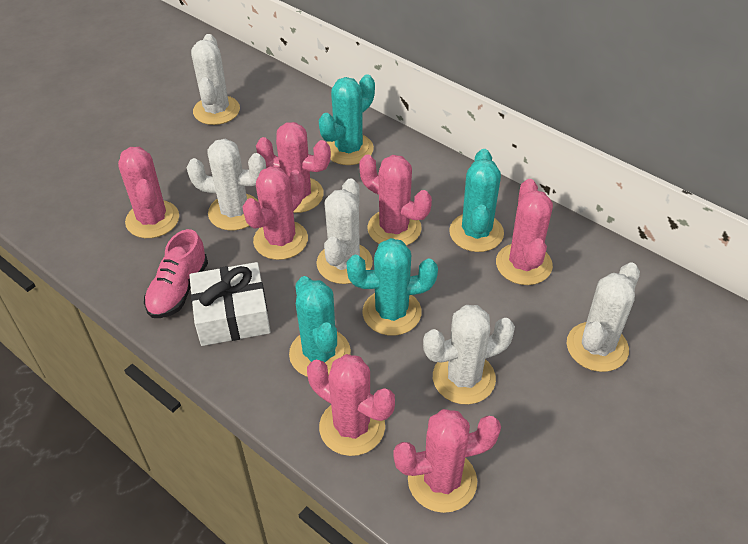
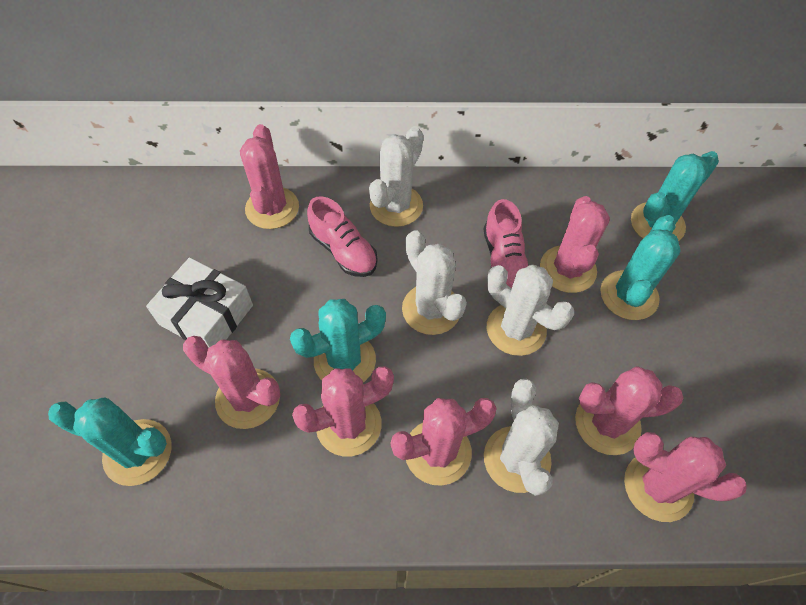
pink shoe: 1 -> 2
white cactus: 5 -> 4

